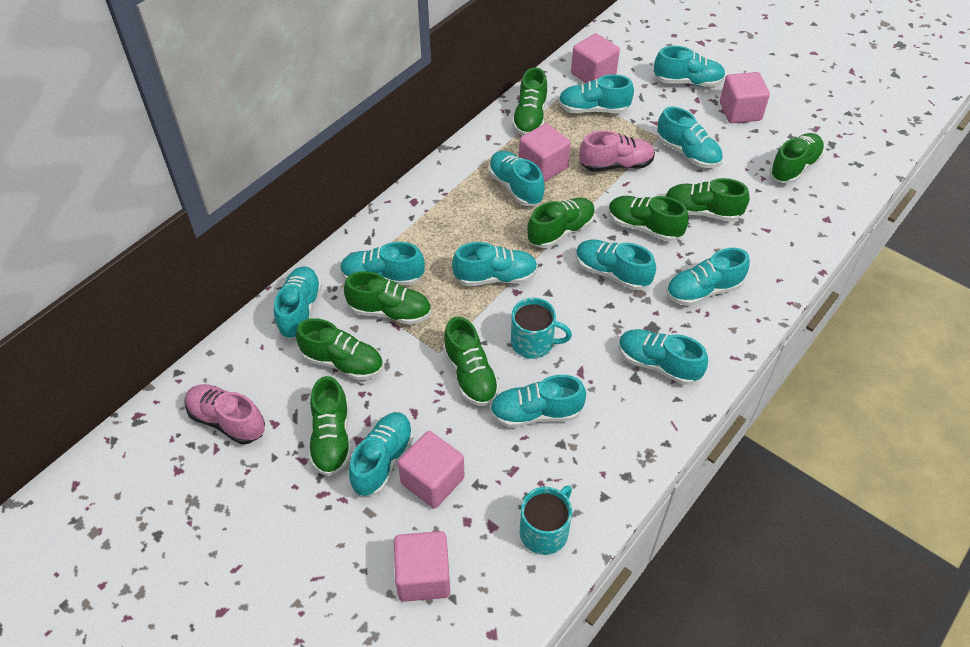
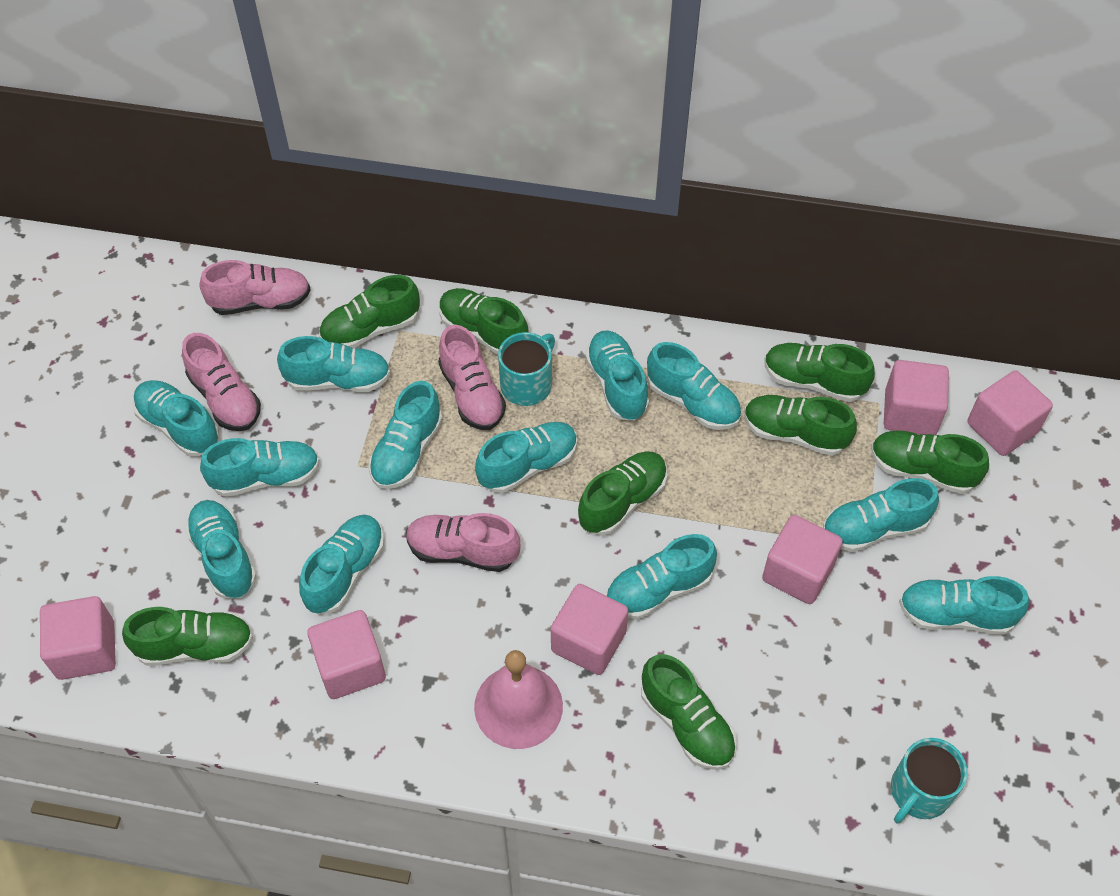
green shoe: 9 -> 8
pink bell: 0 -> 1
pink cube: 5 -> 6
pink shoe: 2 -> 4

